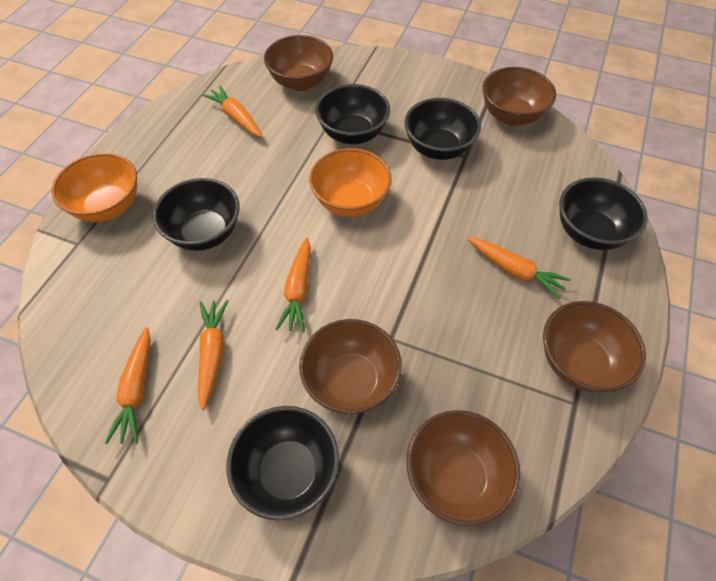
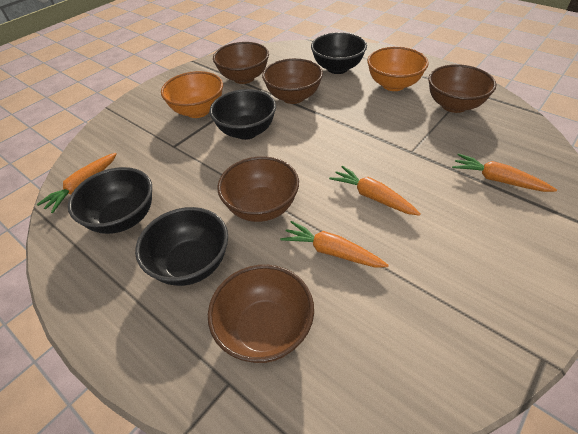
black bowl: 5 -> 4
orange carrot: 5 -> 4

